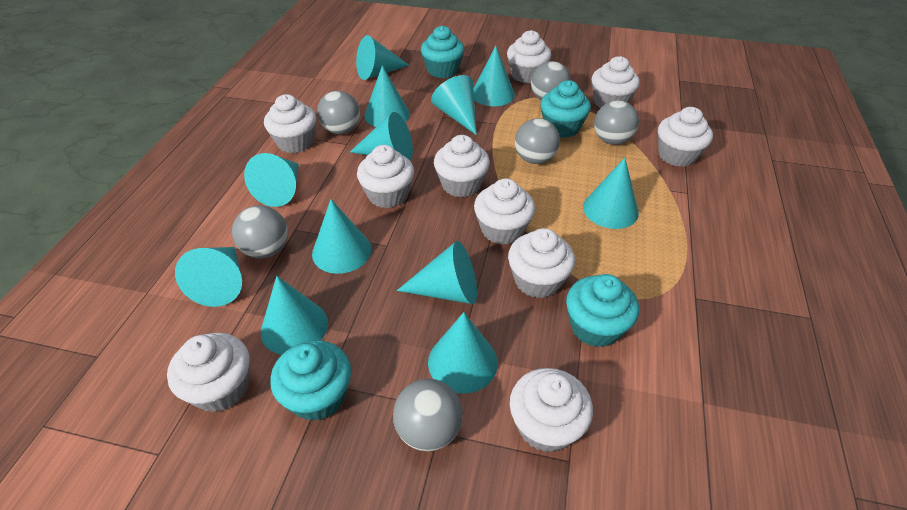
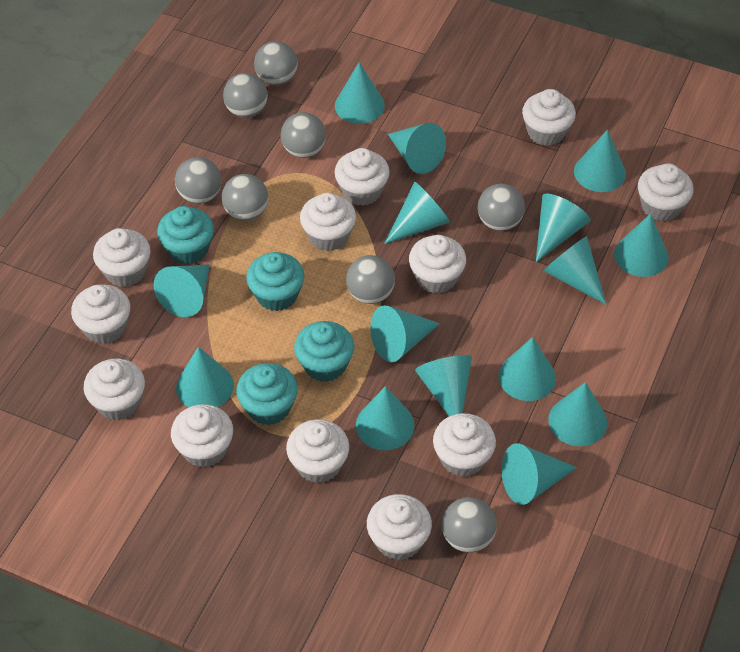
grey ball: 6 -> 8
turquoise cone: 12 -> 15
white cupcake: 10 -> 12

